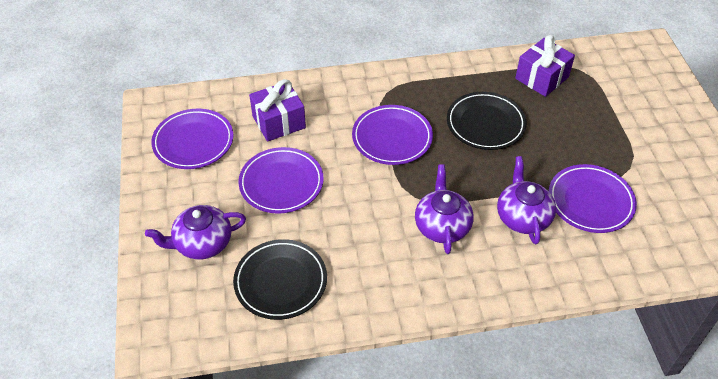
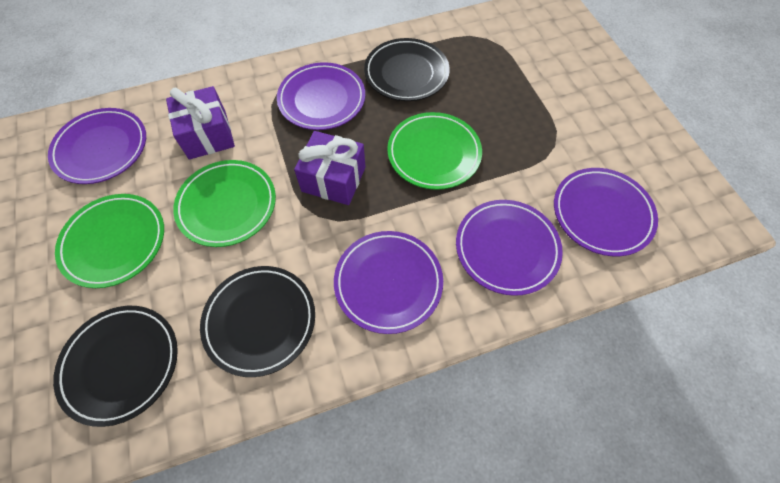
black plate: 2 -> 3
green plate: 0 -> 3
purple plate: 4 -> 5
purple teapot: 3 -> 0

